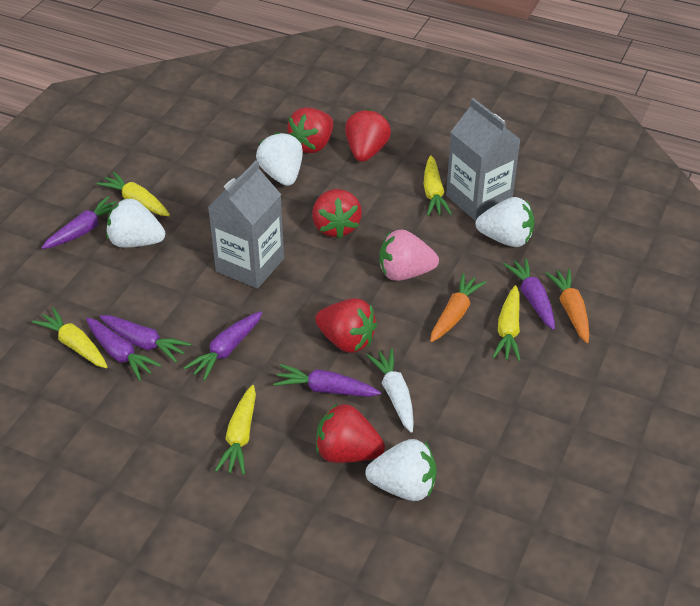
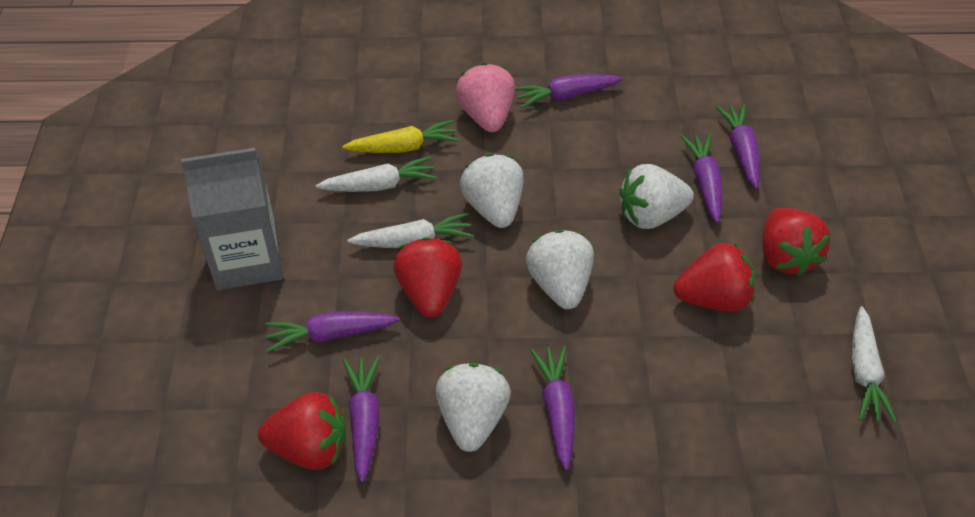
grey carton: 2 -> 1
orange carrot: 2 -> 0
red strawberry: 5 -> 4
white carrot: 1 -> 3
yellow carrot: 5 -> 1

